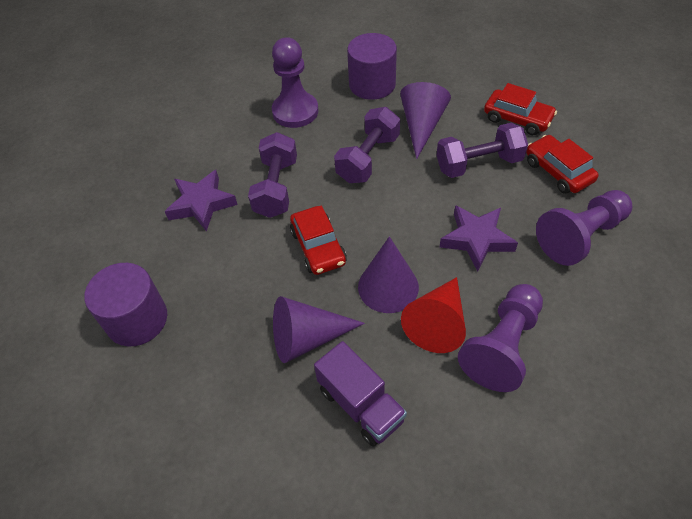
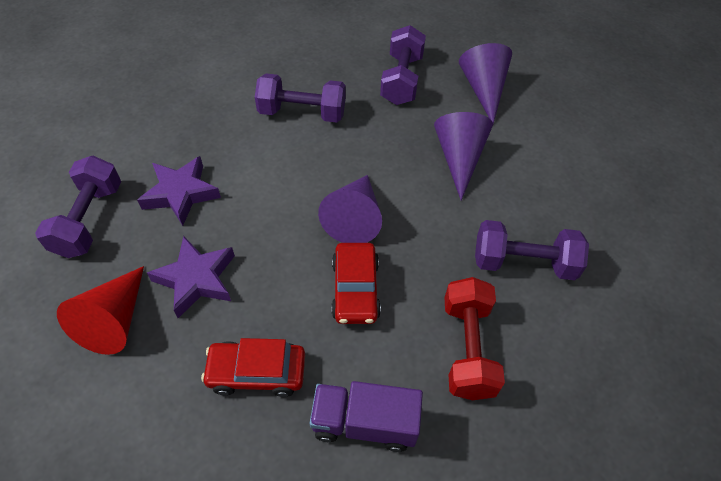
purple cylinder: 2 -> 0
purple dumbbell: 3 -> 4
purple pawn: 3 -> 0
red car: 3 -> 2
red dumbbell: 0 -> 1

